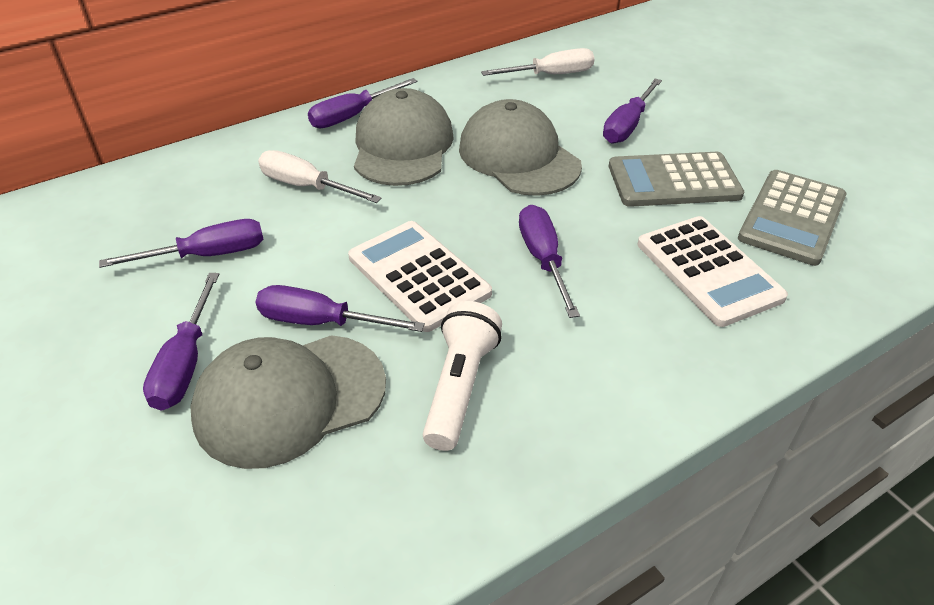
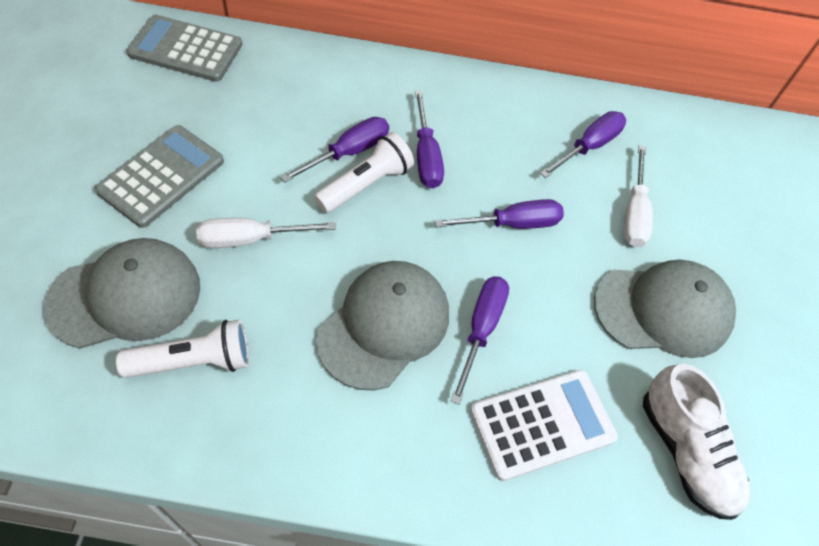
purple screwdriver: 6 -> 5
white calculator: 2 -> 1
white flashlight: 1 -> 2
white shoe: 0 -> 1

